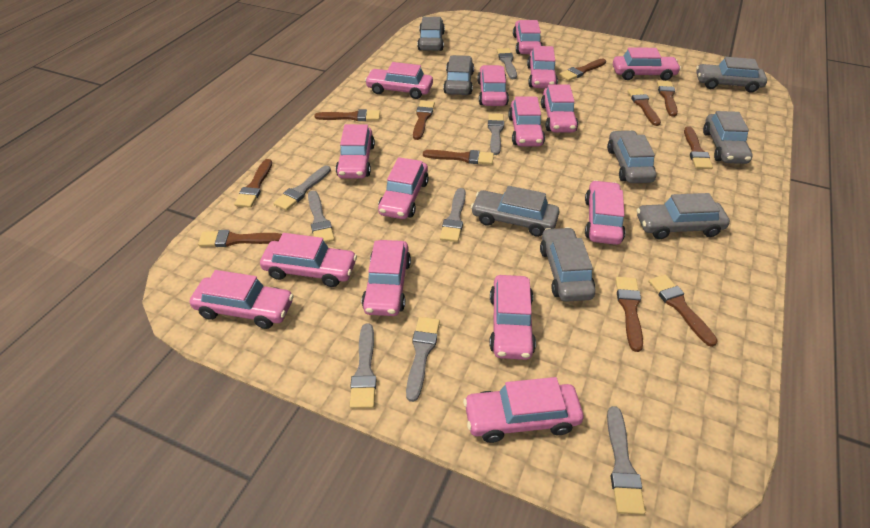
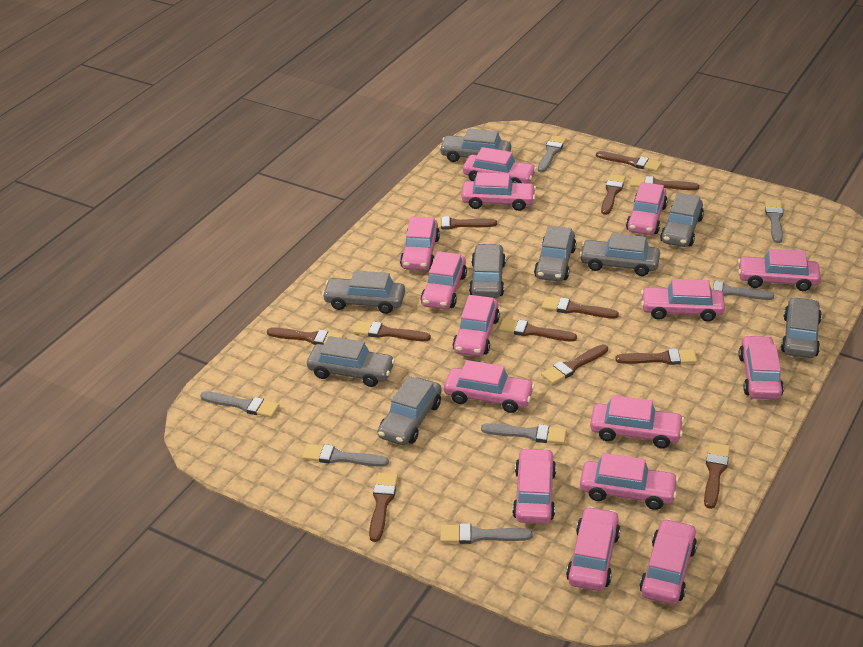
brown brush: 11 -> 12
grey brush: 8 -> 7
grey car: 8 -> 9

